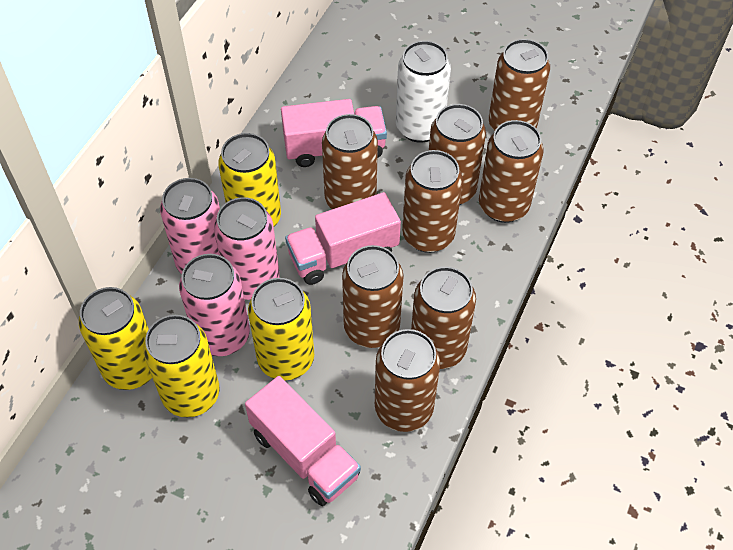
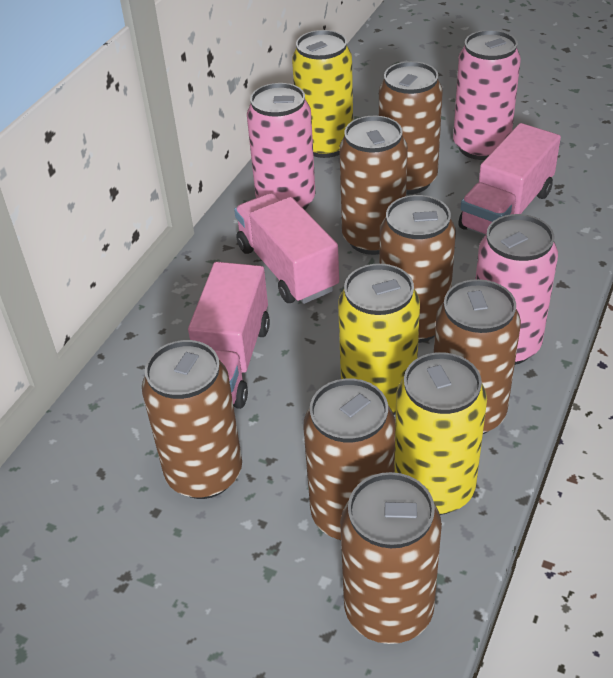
brown can: 8 -> 7
white can: 1 -> 0
yellow can: 4 -> 3

